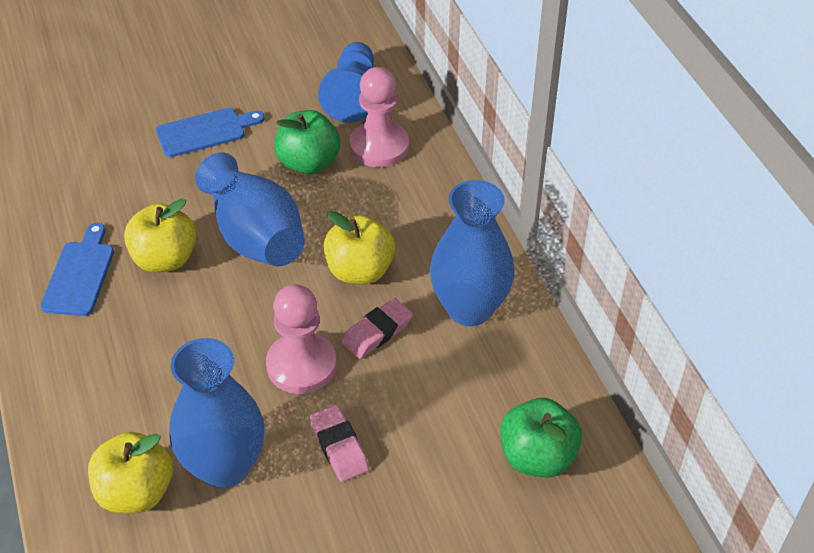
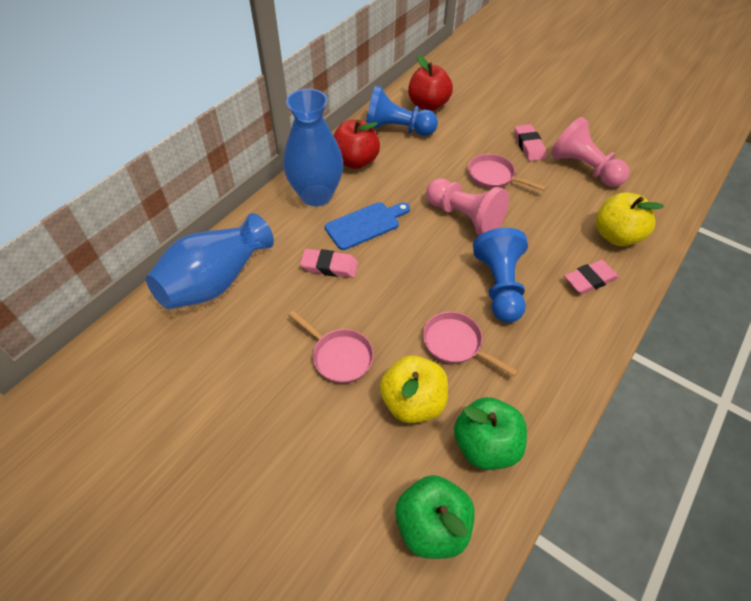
blue cutting board: 2 -> 1
blue pawn: 1 -> 2
blue vase: 3 -> 2
pink eraser: 2 -> 3
pink pan: 0 -> 3
red apple: 0 -> 2
yellow apple: 3 -> 2

